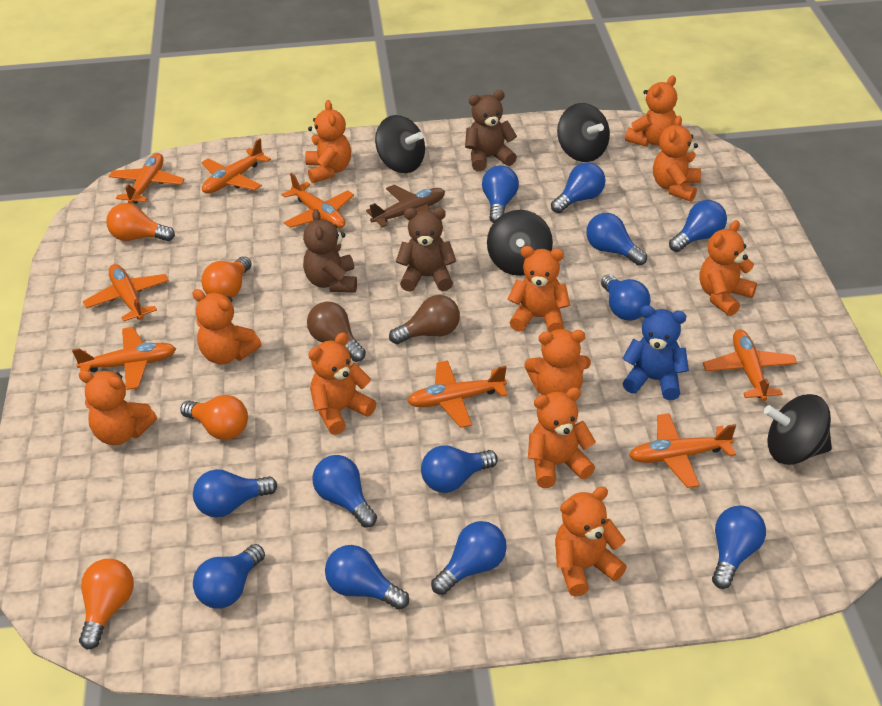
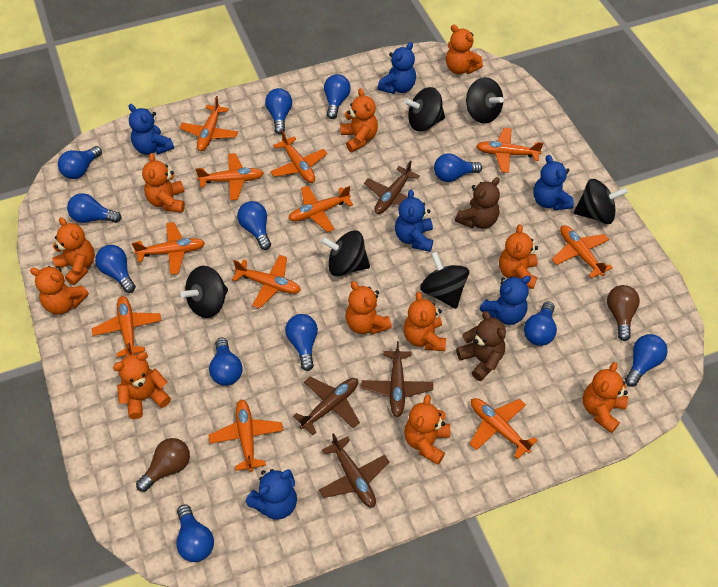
black spinning top: 4 -> 6
blue teddy bear: 1 -> 6
brown plane: 1 -> 4
brown teddy bear: 3 -> 2
orange light bulb: 4 -> 0
orange plane: 8 -> 11

